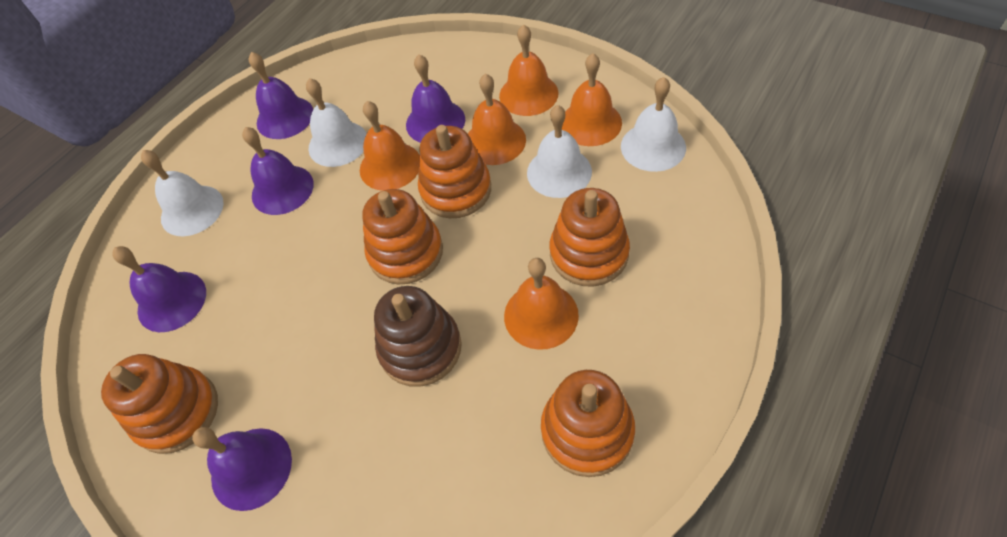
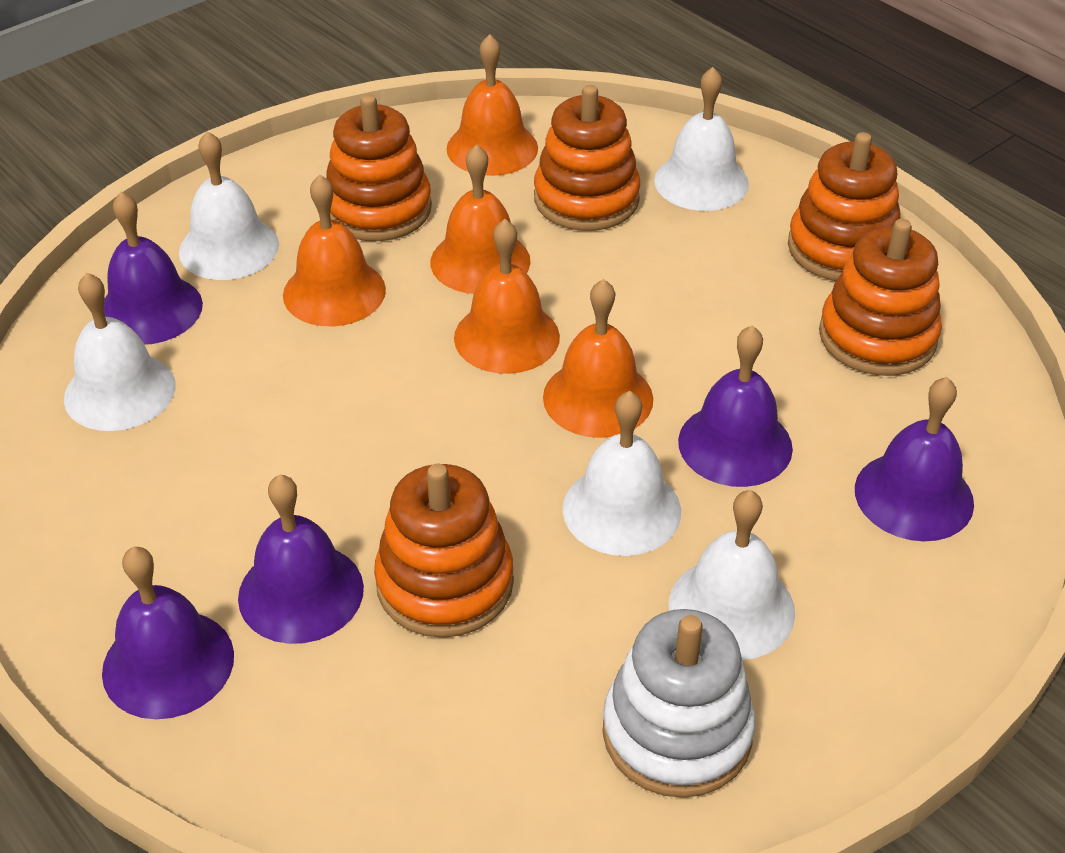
brown stacking toy: 1 -> 0
white bell: 4 -> 5
white stacking toy: 0 -> 1

